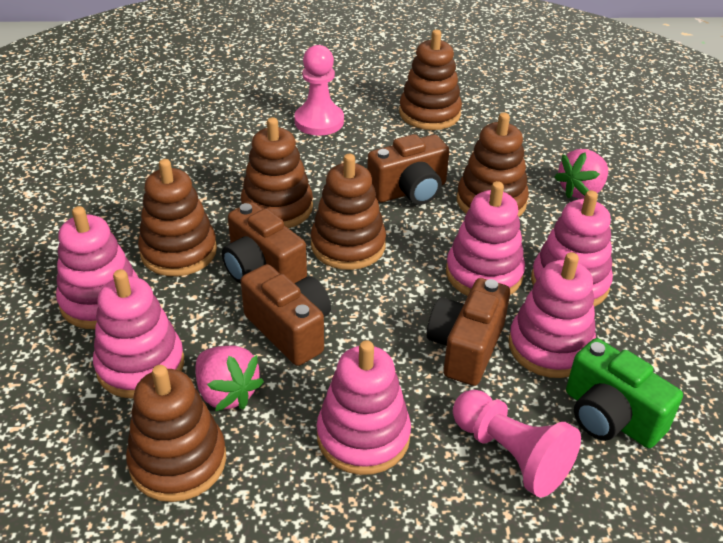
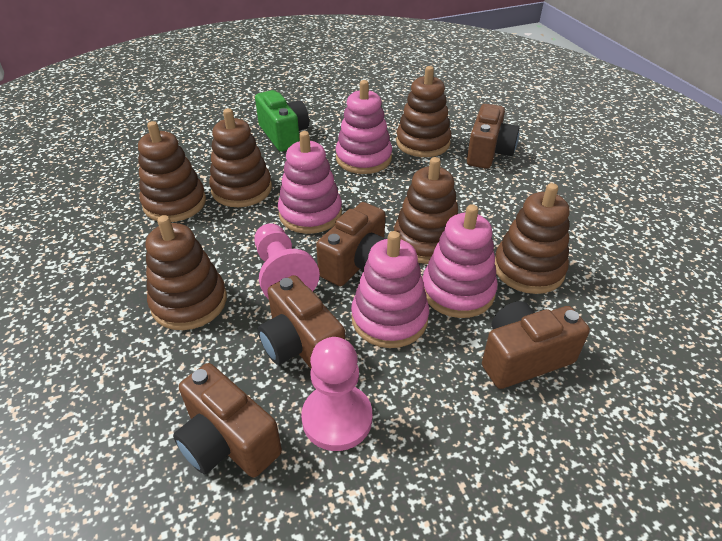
brown camera: 4 -> 5
pink stacking toy: 6 -> 4
pink strawberry: 2 -> 0

